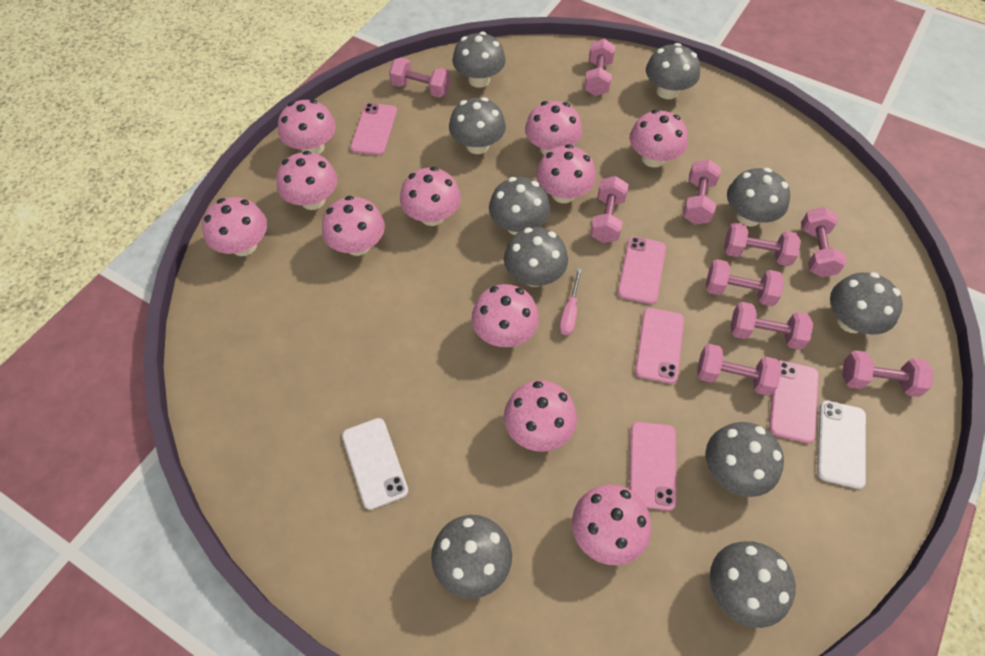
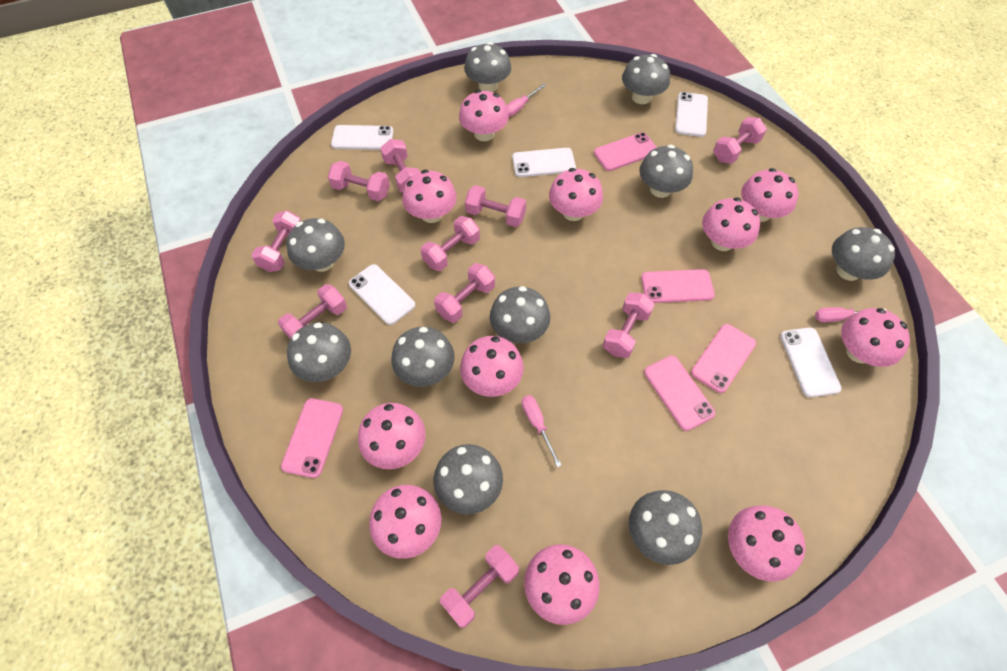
pink screwdriver: 1 -> 3
white phone: 2 -> 5

